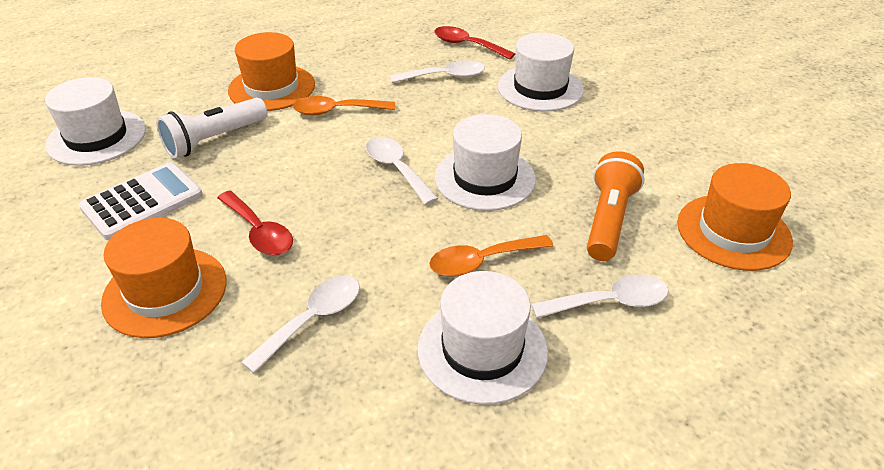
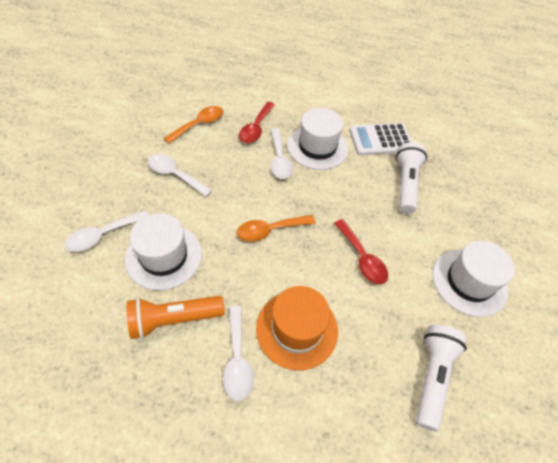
orange hat: 3 -> 1
white flashlight: 1 -> 2
white hat: 4 -> 3

